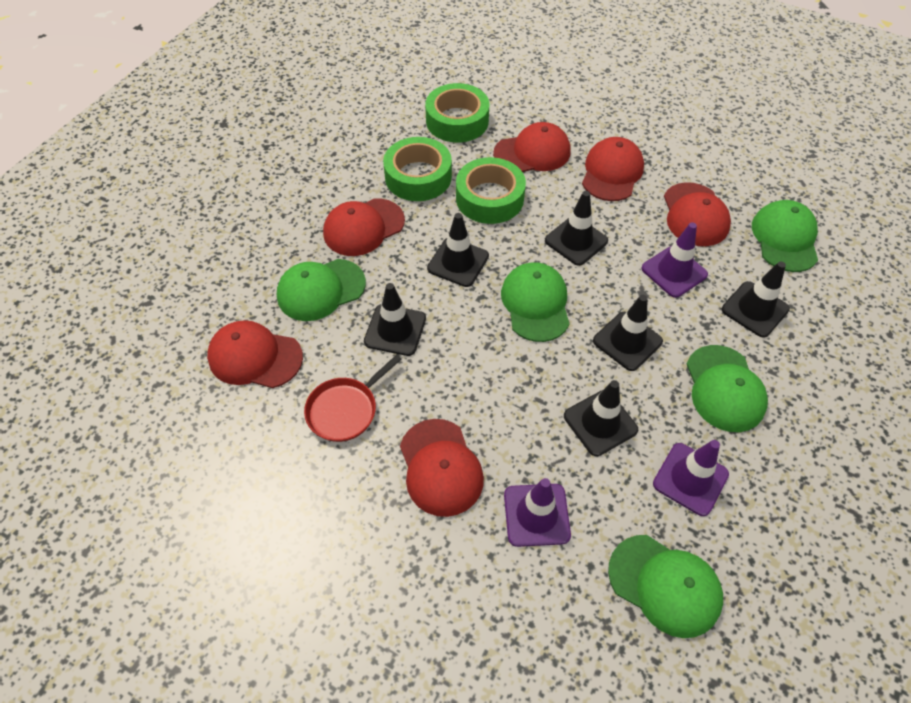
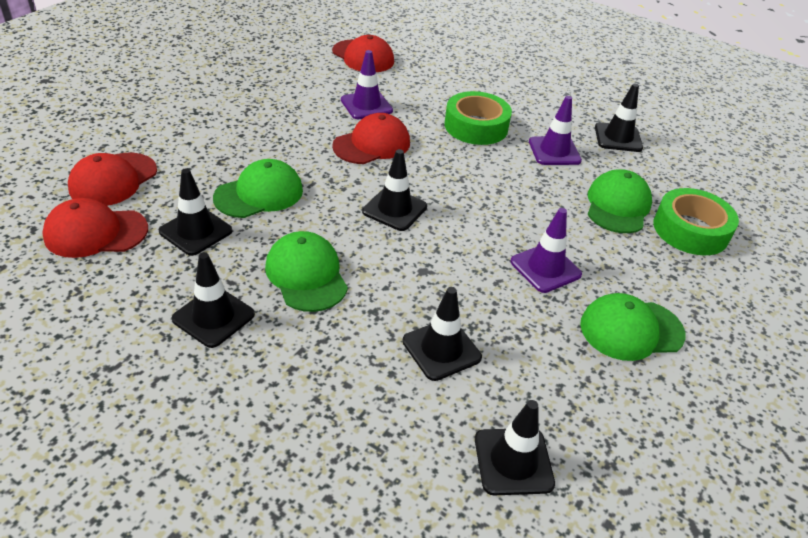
green cap: 5 -> 4
green tape: 3 -> 2
red cap: 6 -> 4
red pan: 1 -> 0

